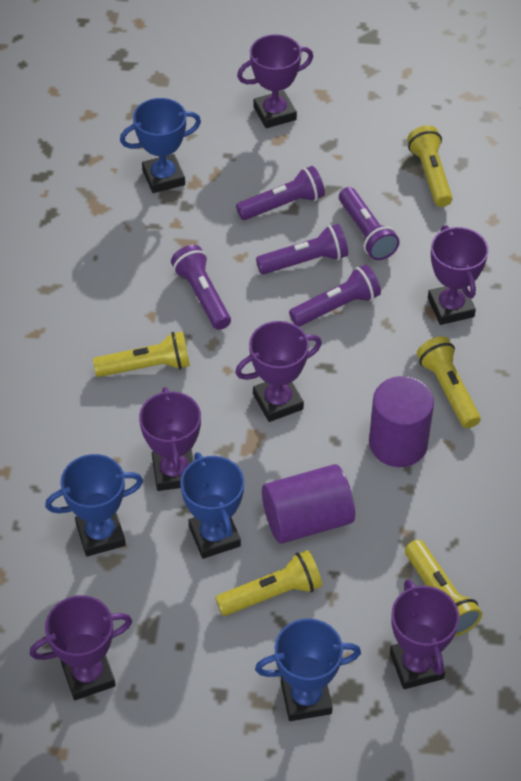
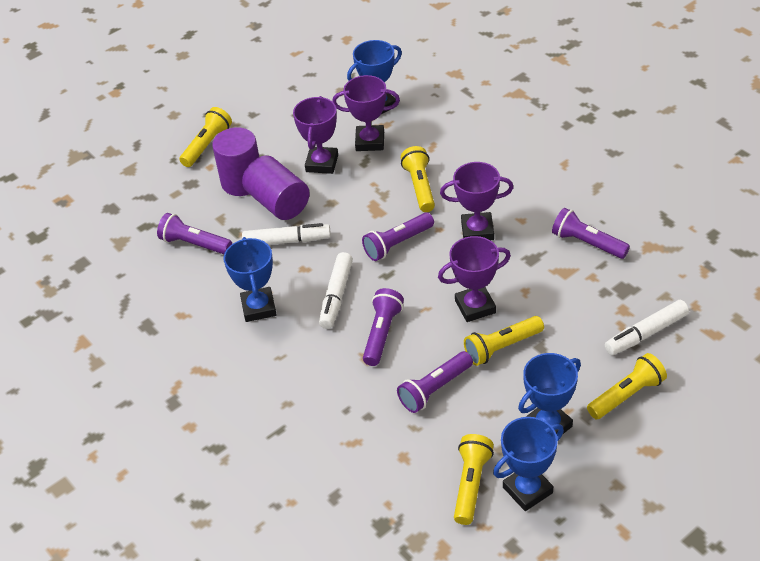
purple trophy: 6 -> 4
white marker: 0 -> 3

